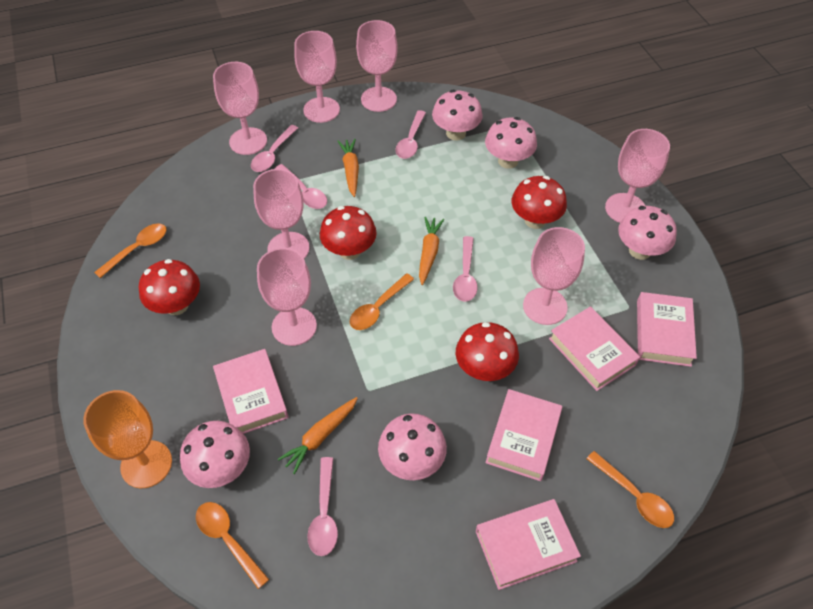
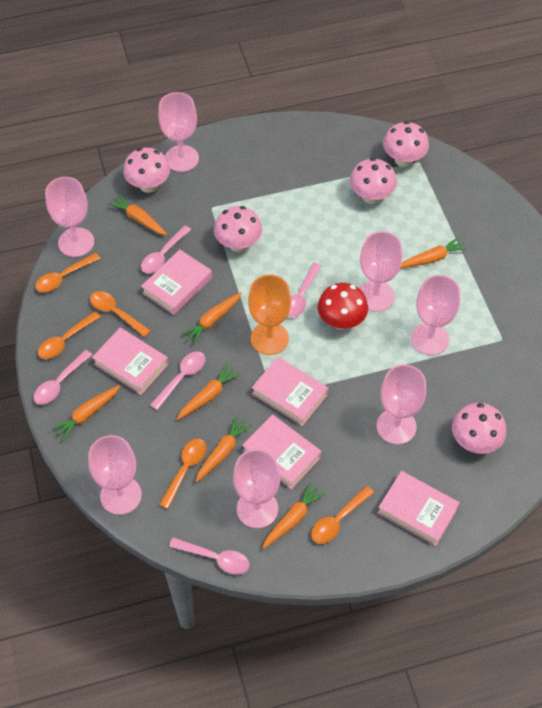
orange carrot: 3 -> 7
orange spoon: 4 -> 5
red mushroom: 4 -> 1

